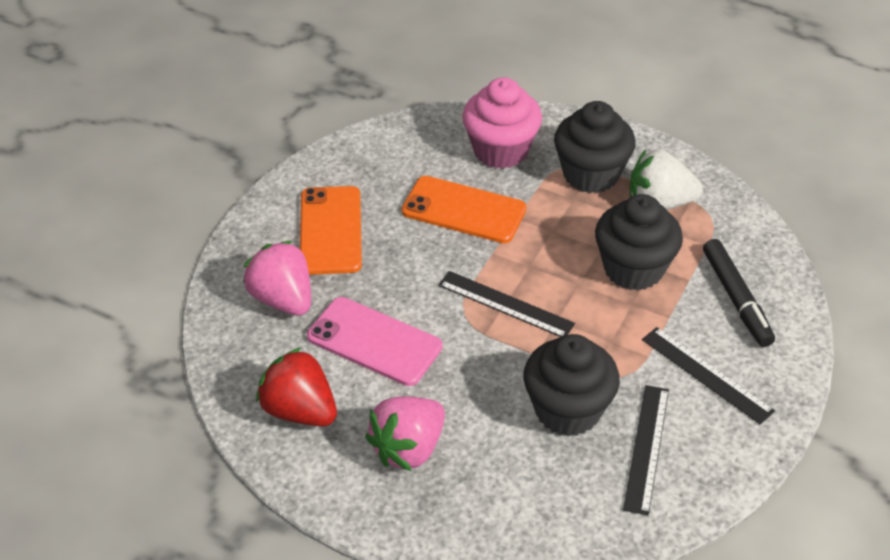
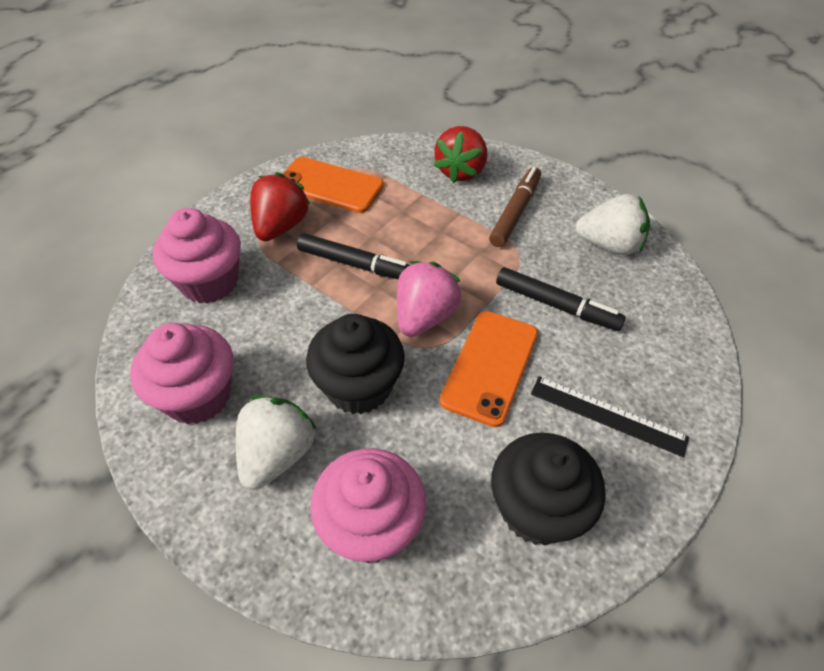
black cupcake: 3 -> 2
black marker: 1 -> 2
black ruler: 3 -> 1
brown marker: 0 -> 1
pink cupcake: 1 -> 3
pink phone: 1 -> 0
pink strawberry: 2 -> 1
red strawberry: 1 -> 2
white strawberry: 1 -> 2

